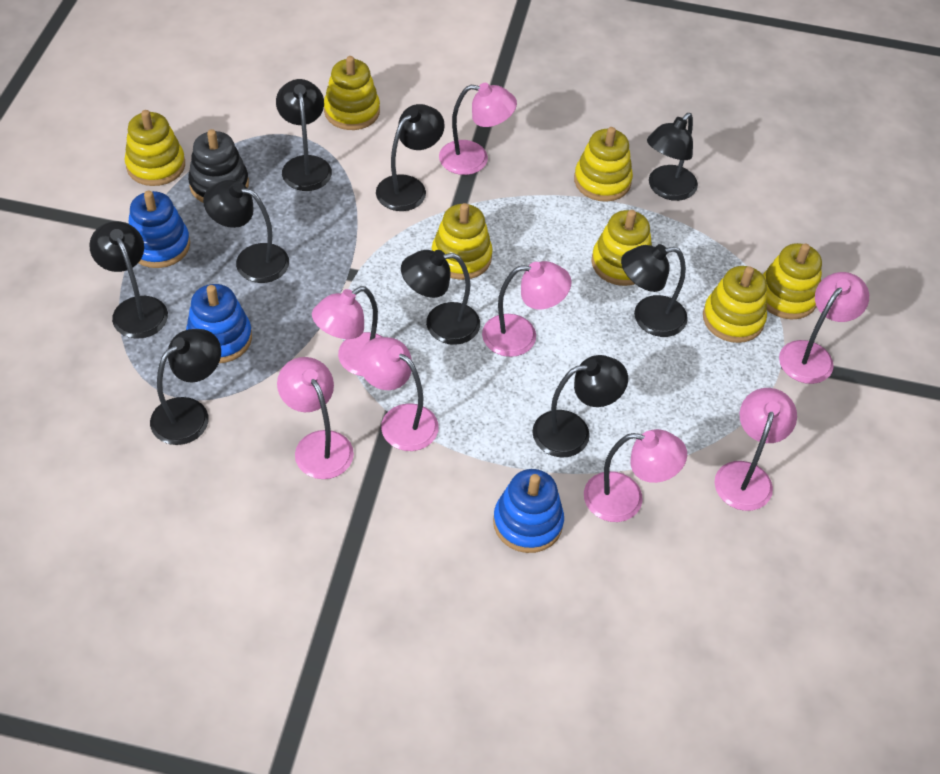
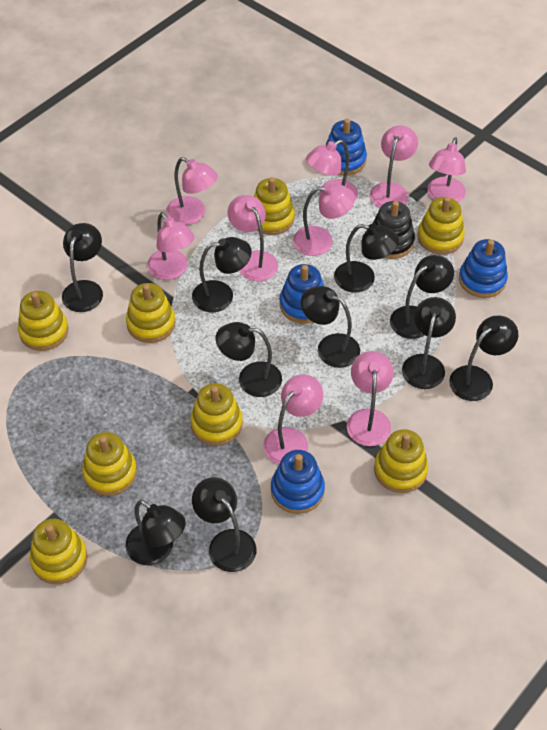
black lamp: 9 -> 10
blue stacking toy: 3 -> 4
pink lamp: 8 -> 9
yellow stacking toy: 7 -> 8

